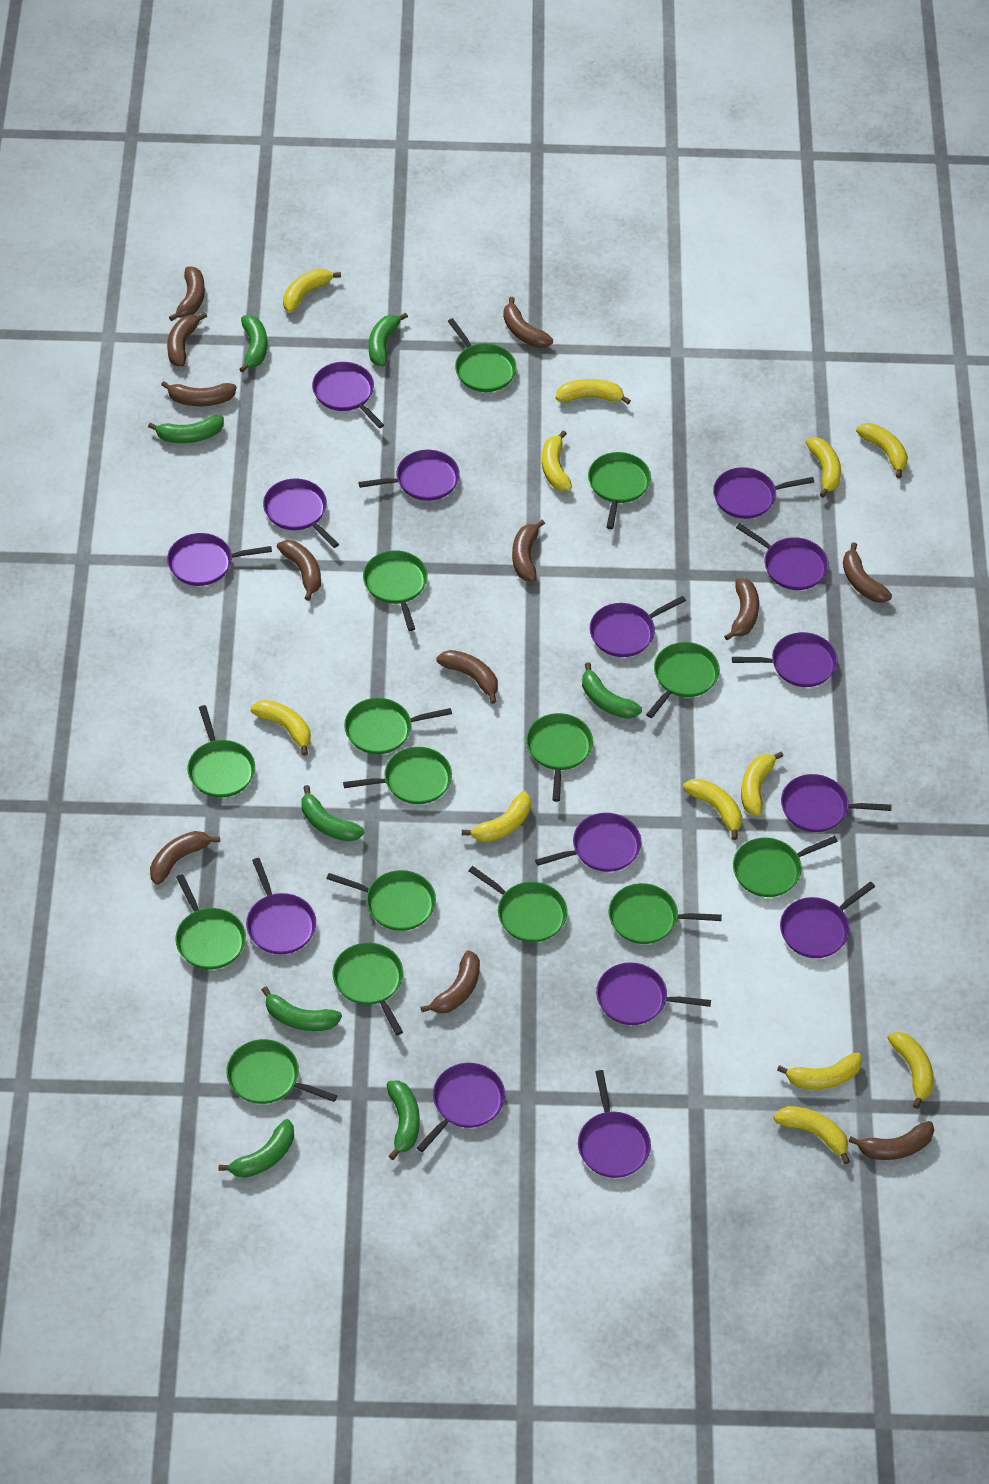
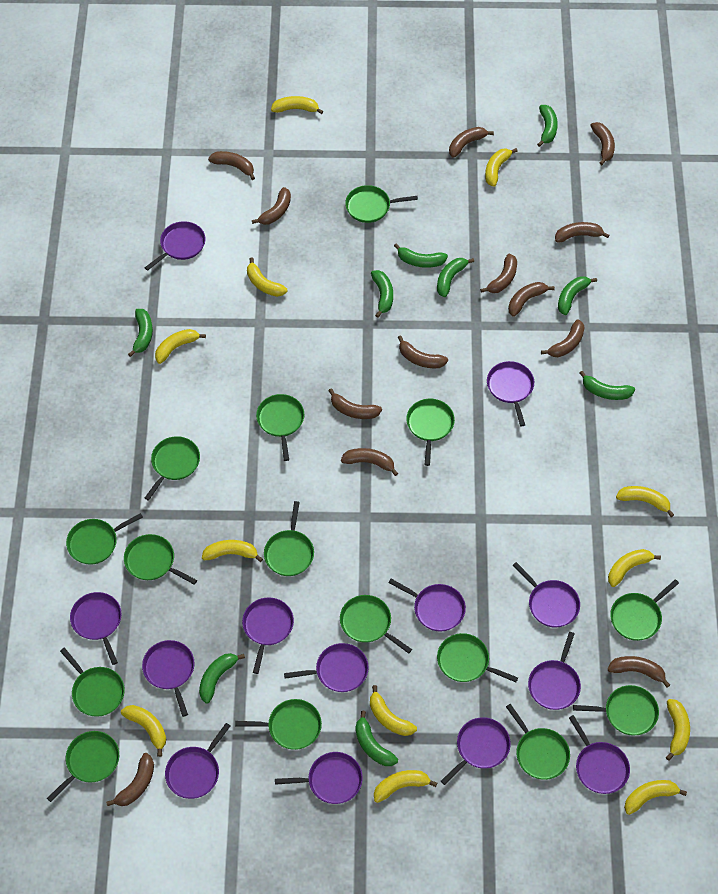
brown banana: 12 -> 13
green banana: 8 -> 9
purple pan: 15 -> 13

